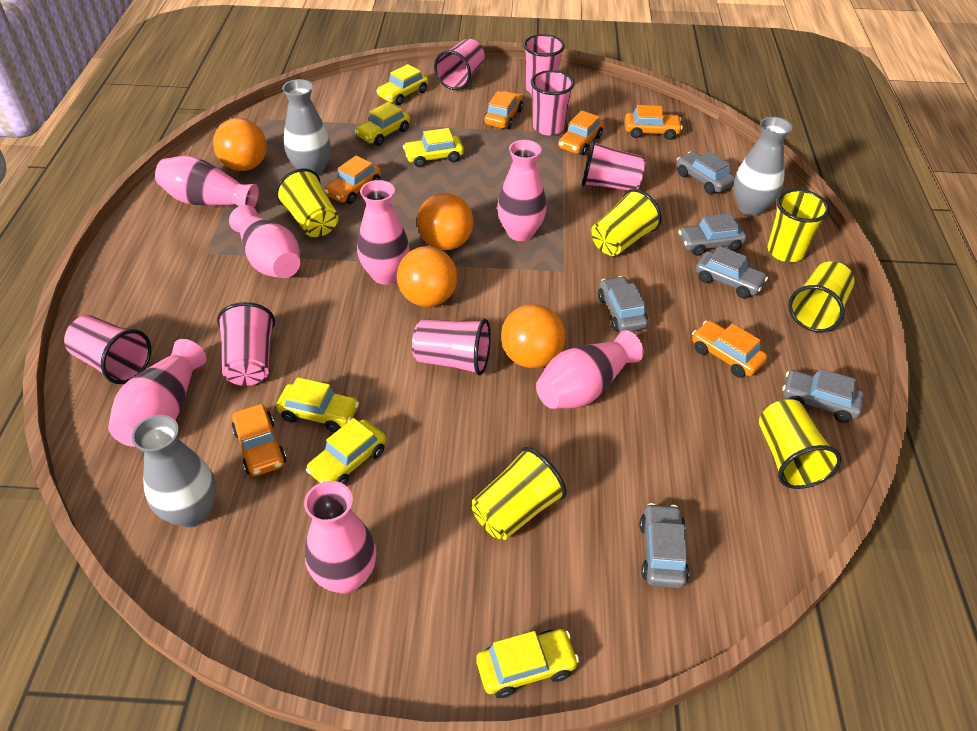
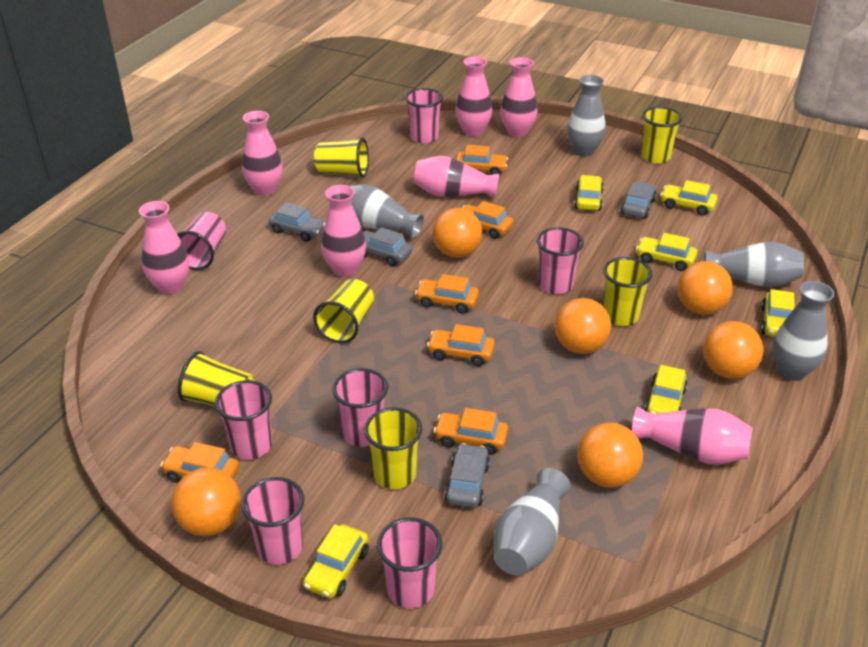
grey car: 6 -> 4
grey vase: 3 -> 5
orange ball: 4 -> 6

